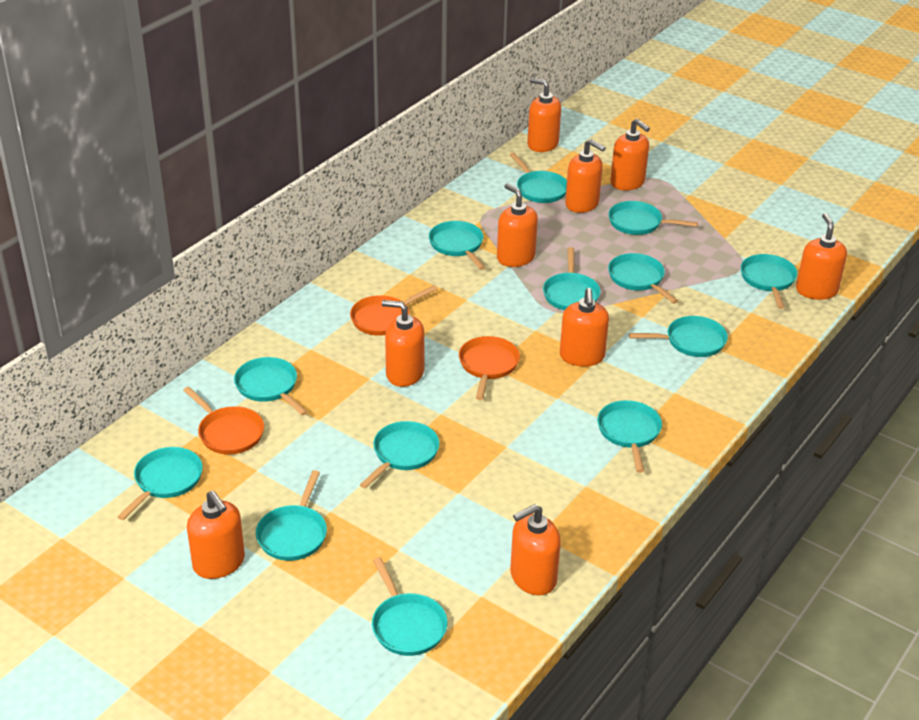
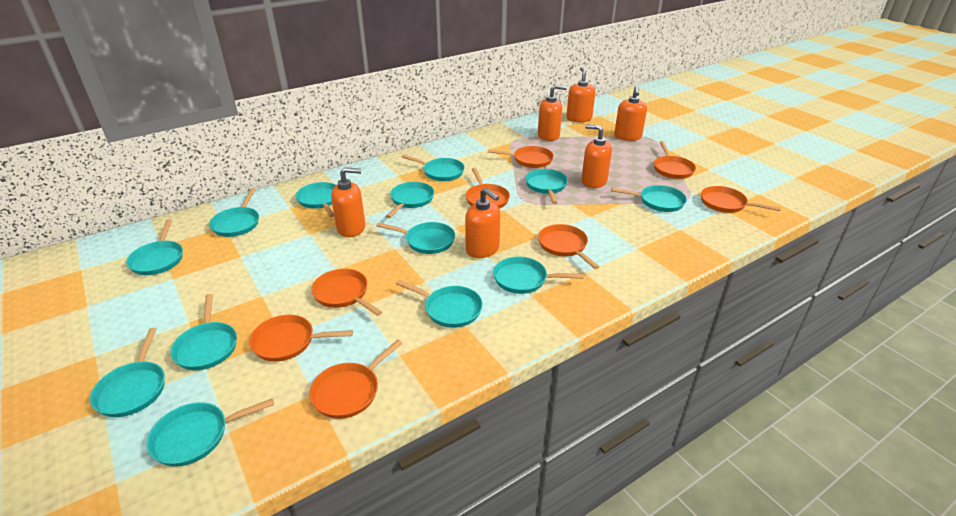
orange pan: 3 -> 8
orange soap dispenser: 9 -> 6

